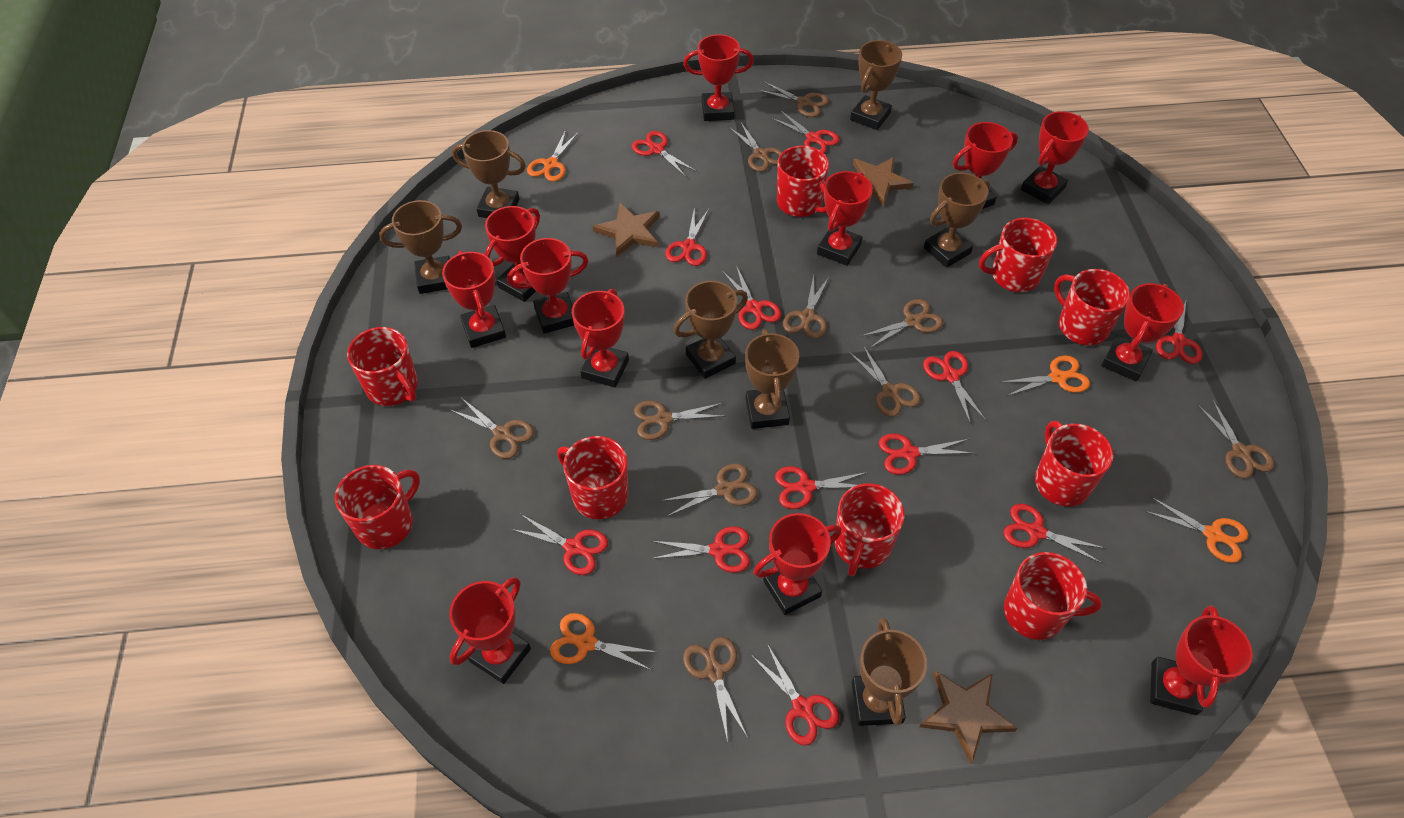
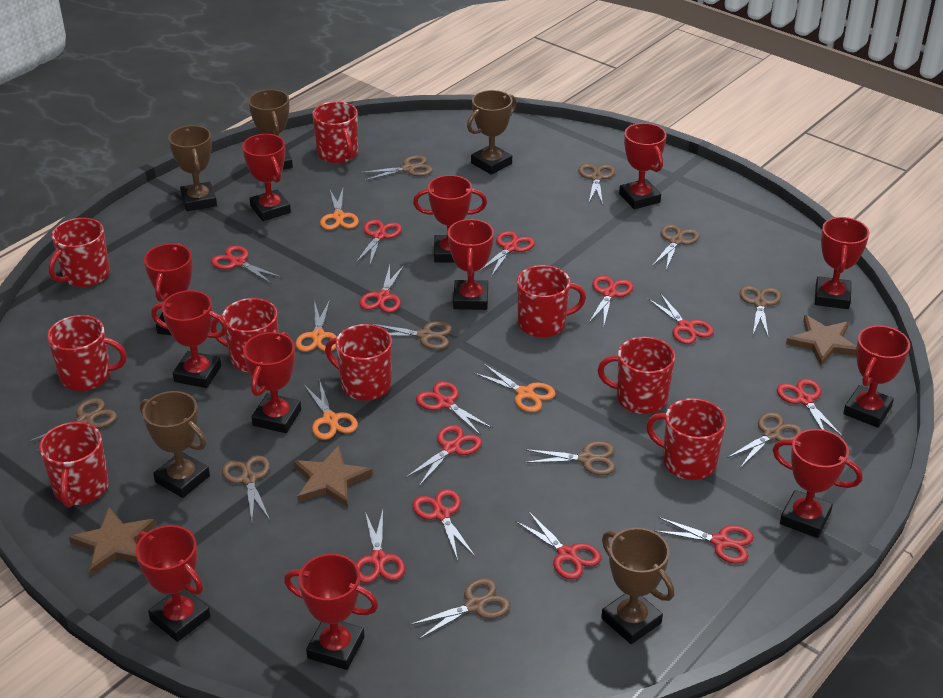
brown trophy: 7 -> 5
red scissors: 12 -> 13

